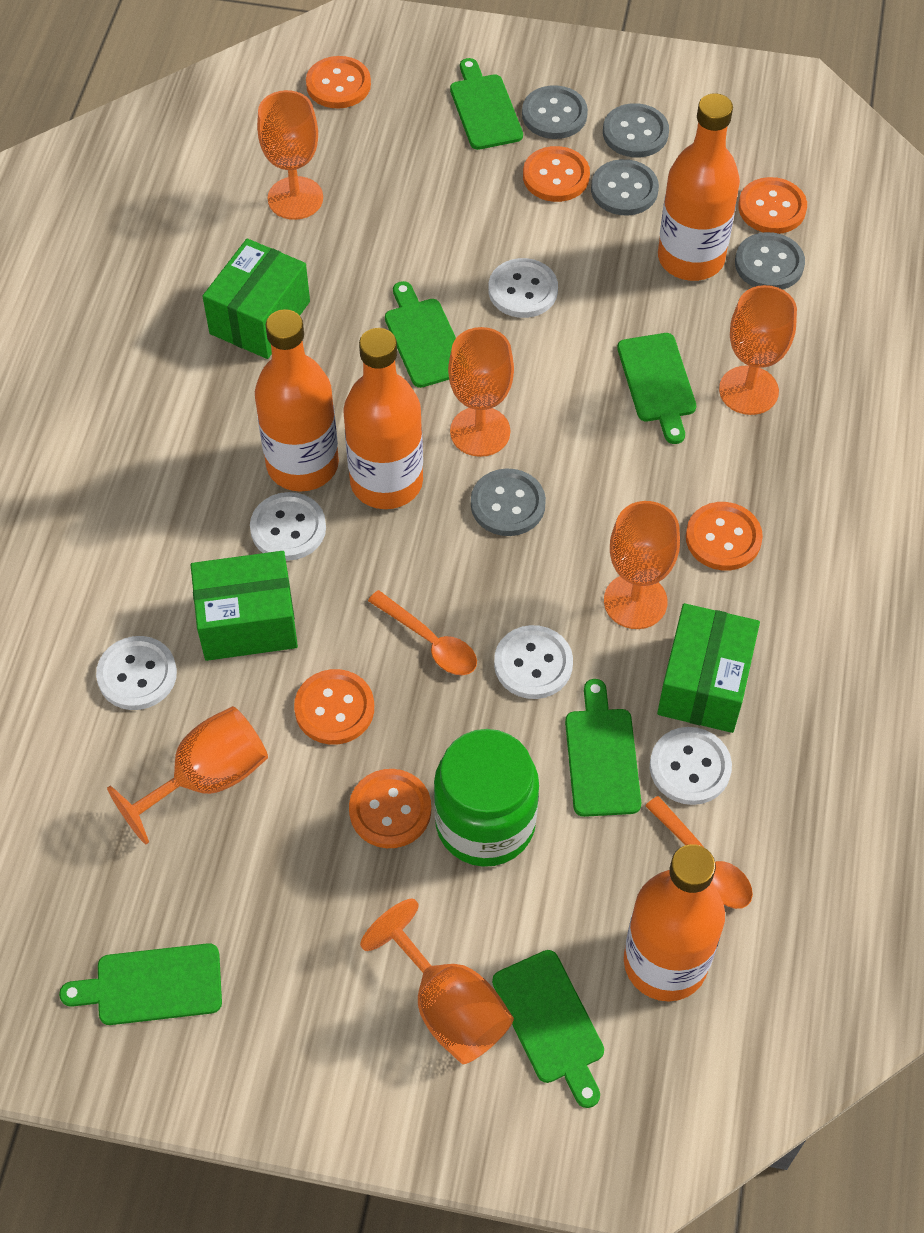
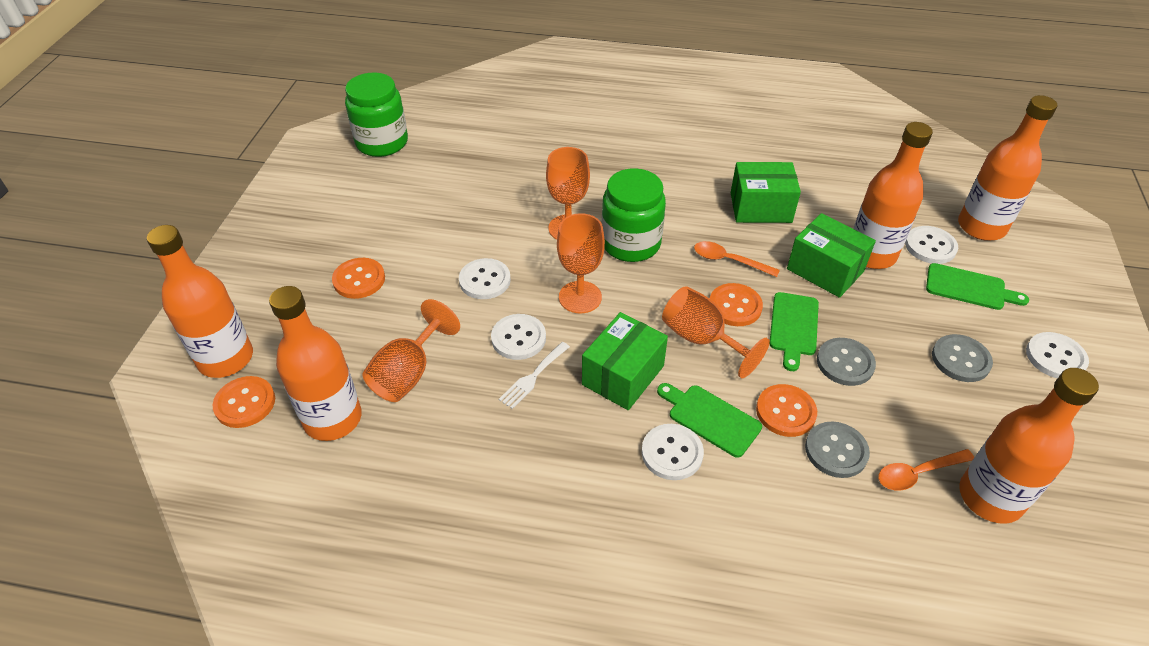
green cutting board: 6 -> 3
green jar: 1 -> 2
grey button: 5 -> 3
orange bottle: 4 -> 5
orange button: 6 -> 4
orange goblet: 6 -> 4
white fork: 0 -> 1

